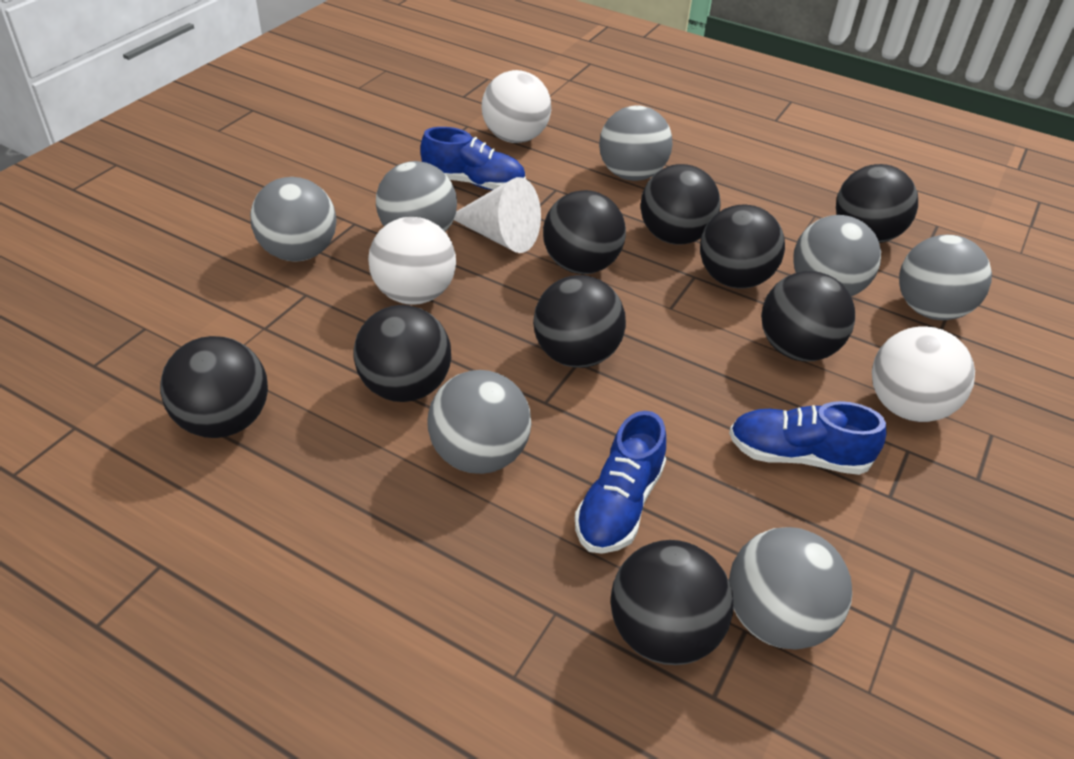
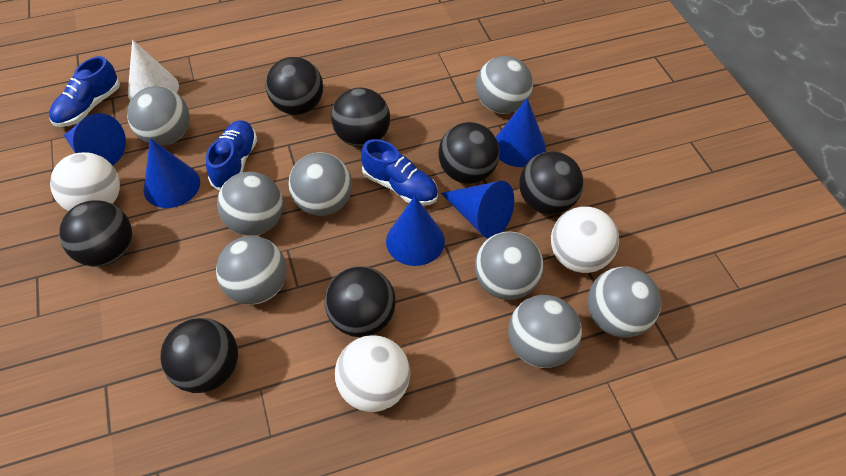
black ball: 9 -> 7
blue cone: 0 -> 5
grey ball: 7 -> 8

